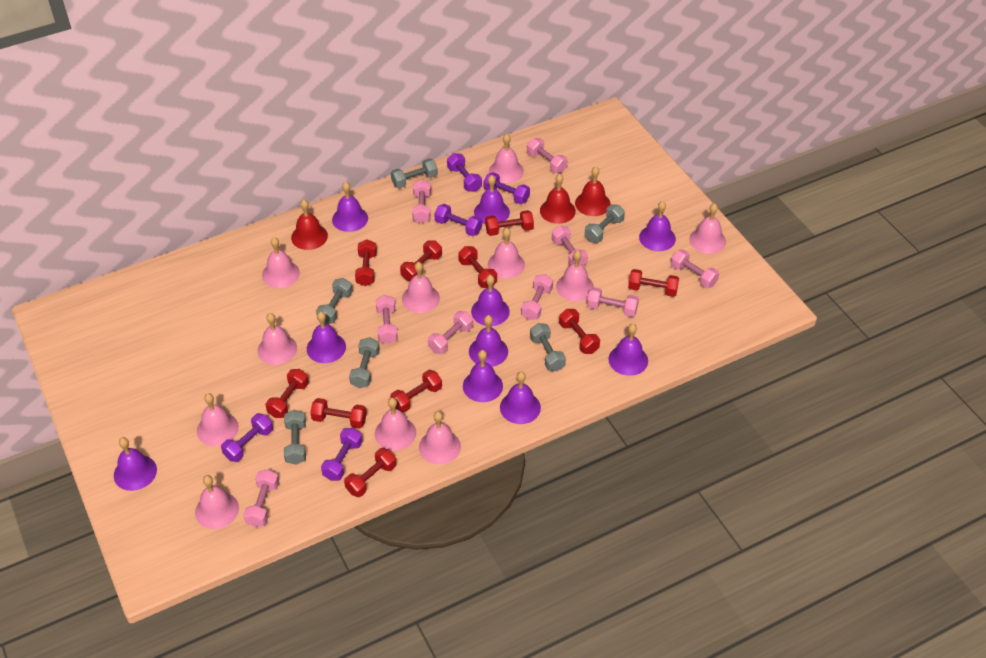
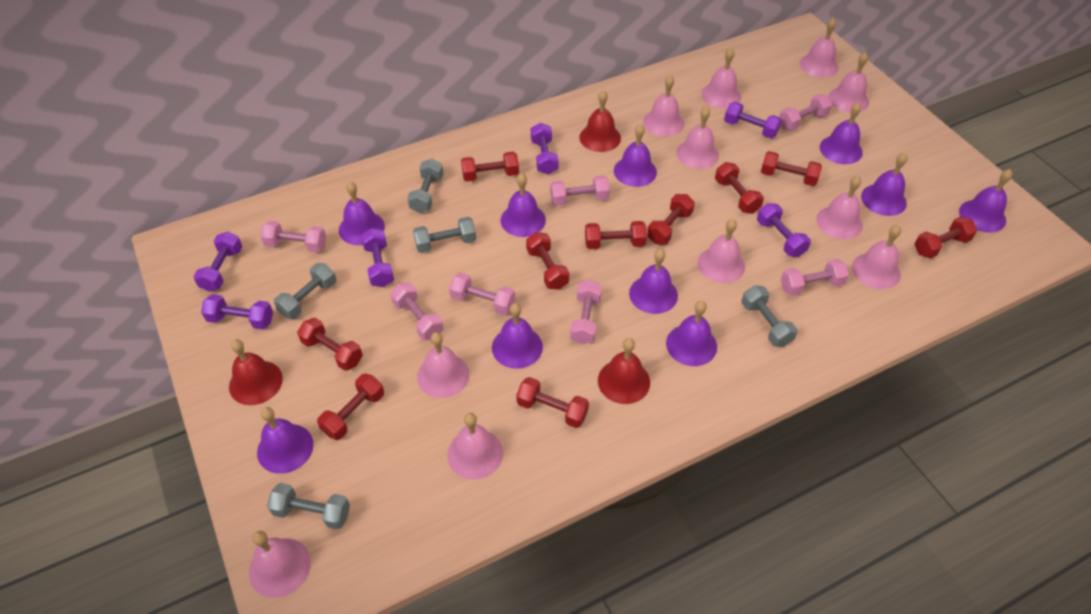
grey dumbbell: 6 -> 5
pink dumbbell: 9 -> 7
purple dumbbell: 5 -> 6

